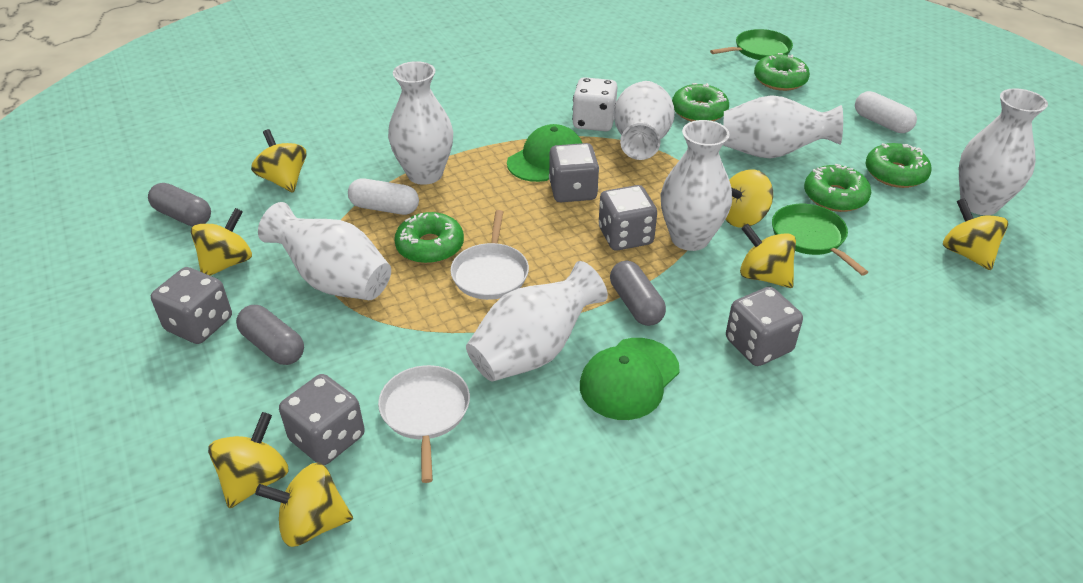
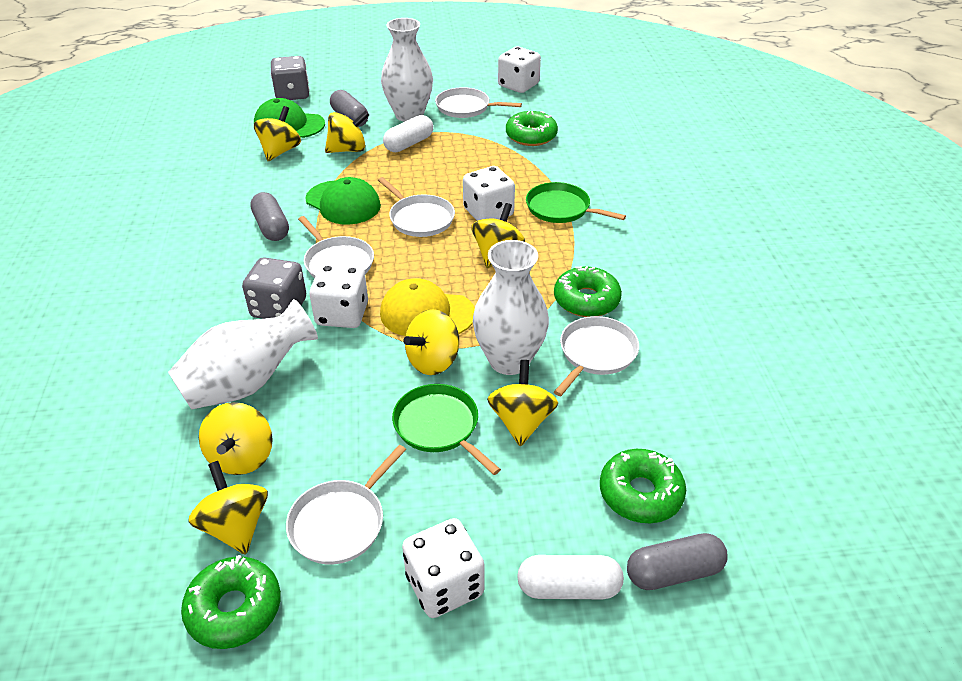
green donut: 5 -> 4
grey dice: 5 -> 2
white dice: 1 -> 4
white pan: 2 -> 5
white vase: 7 -> 3
yellow cap: 0 -> 1

